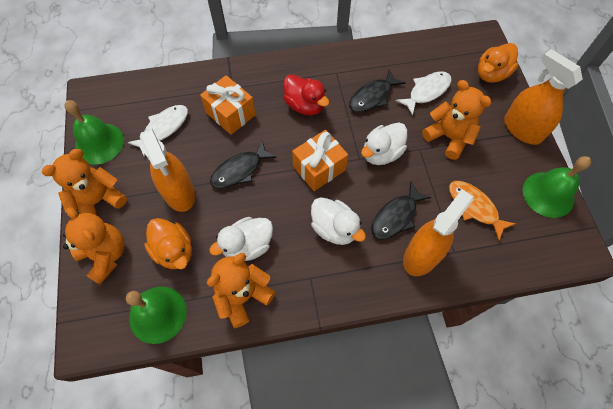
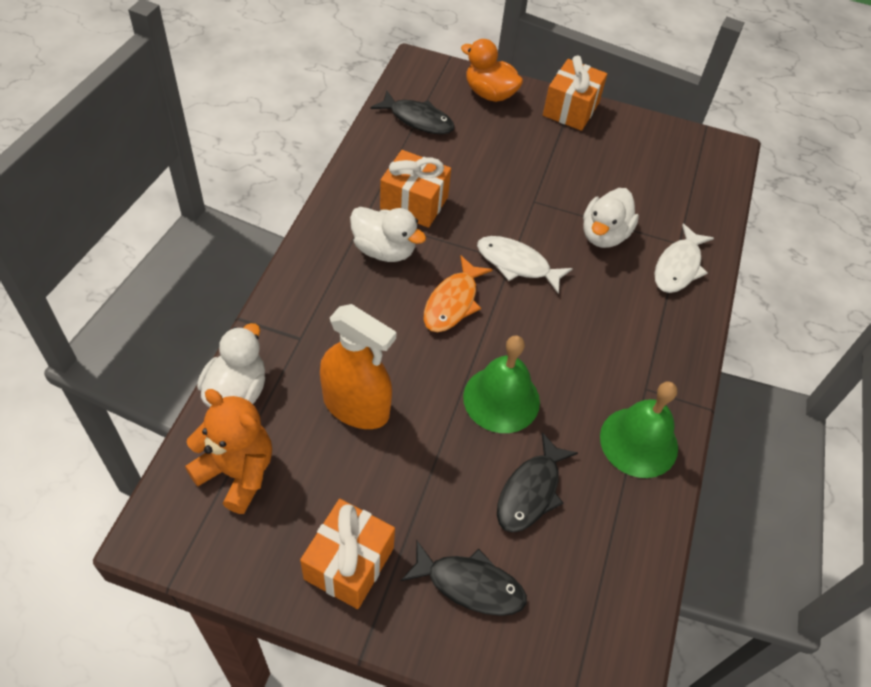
green bell: 3 -> 2
orange duck: 2 -> 1
orange gift: 2 -> 3
orange spray bottle: 3 -> 1
orange teddy bear: 4 -> 1
red duck: 1 -> 0

